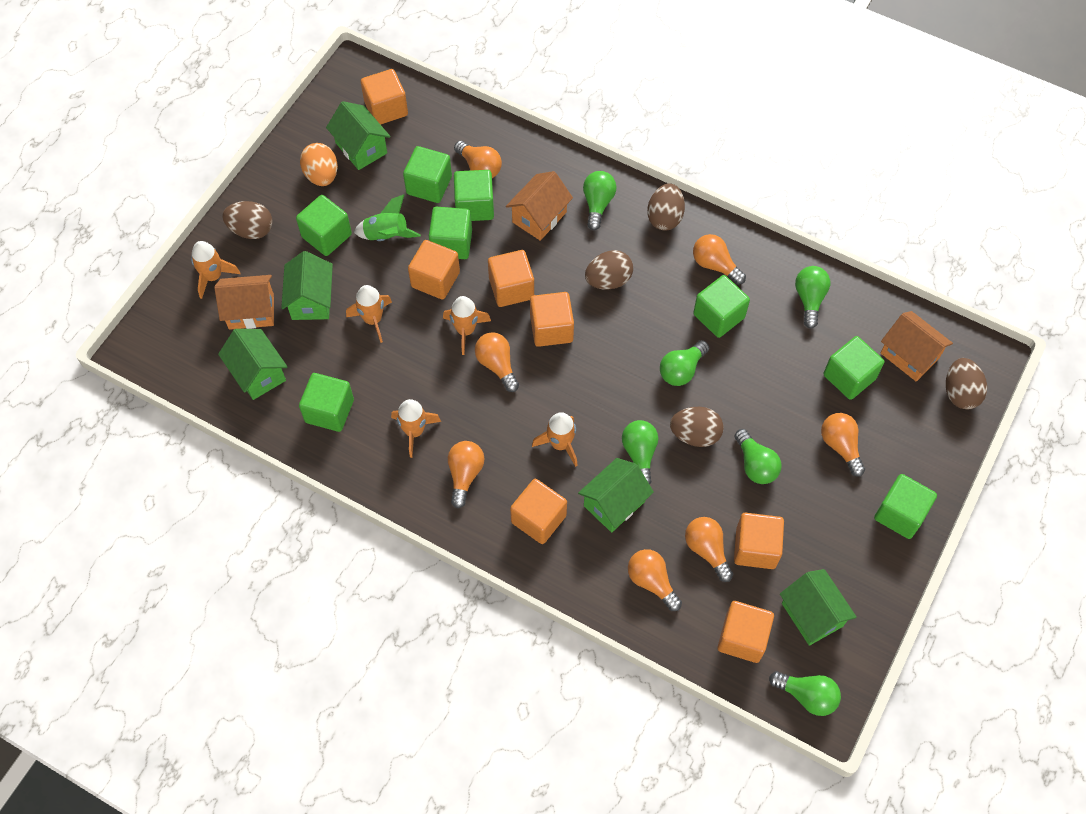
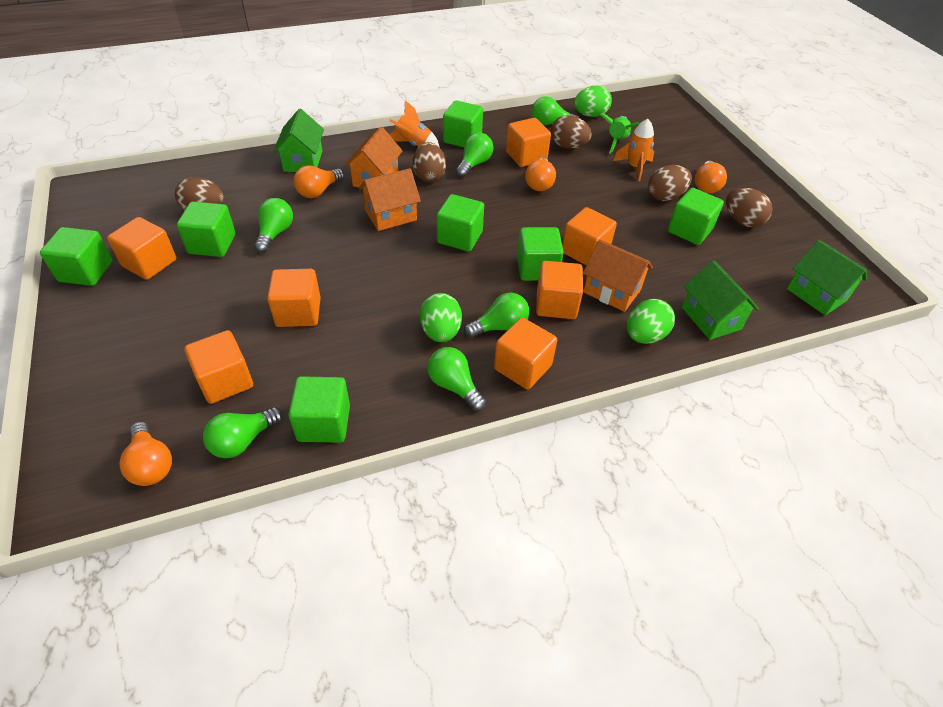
green cube: 8 -> 7
green egg: 0 -> 3
green house: 5 -> 3
orange egg: 1 -> 0
orange light bulb: 7 -> 4
orange rocket: 5 -> 2

